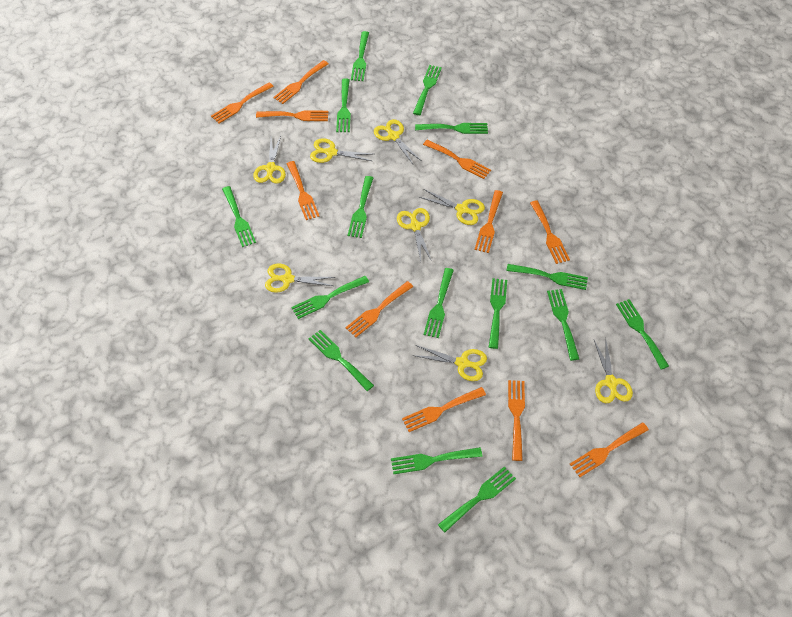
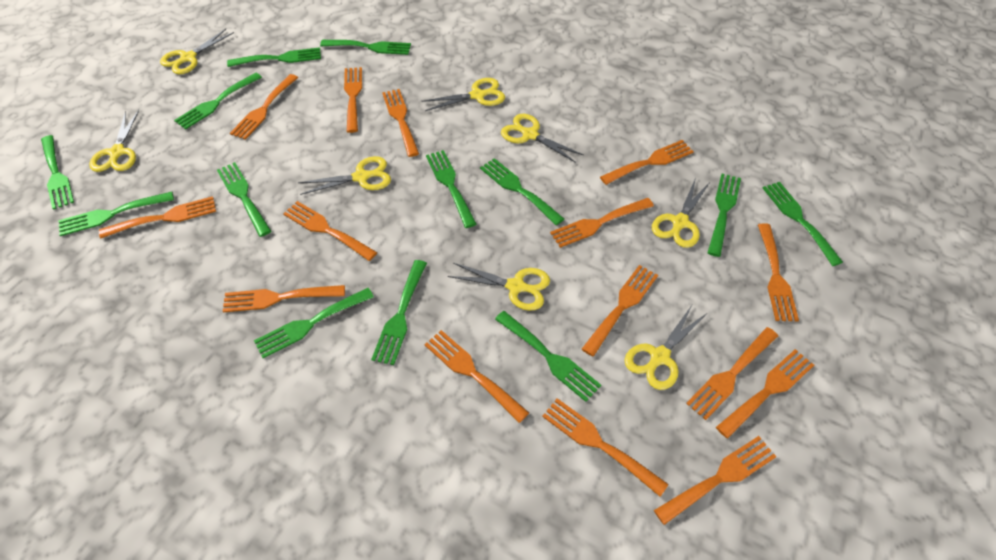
green fork: 15 -> 13
orange fork: 11 -> 15

